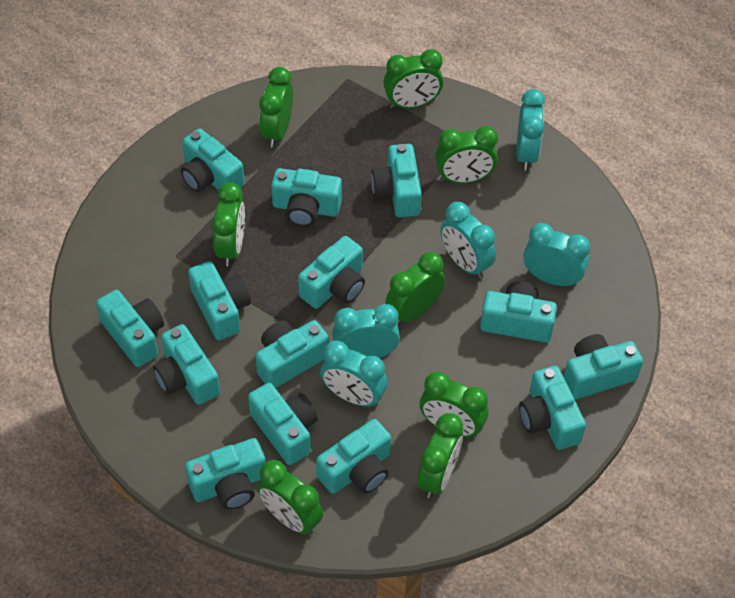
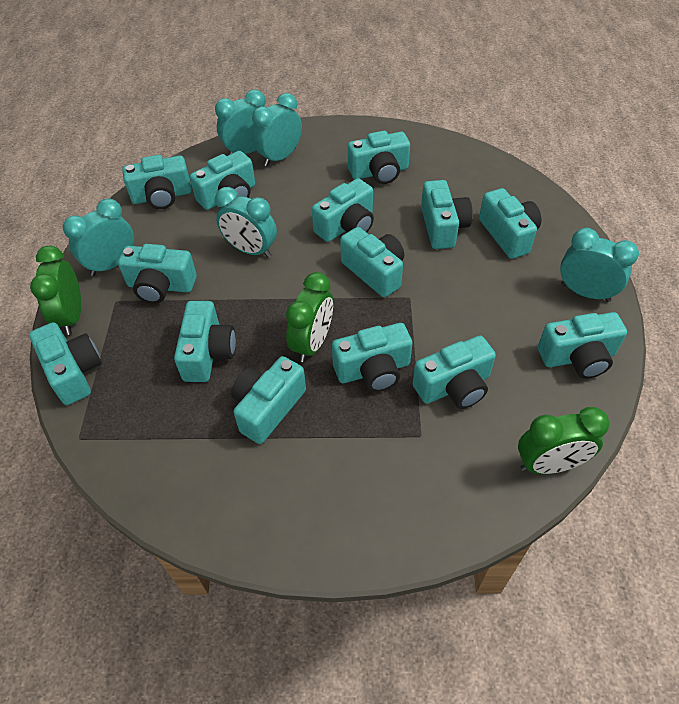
green clock: 8 -> 3

